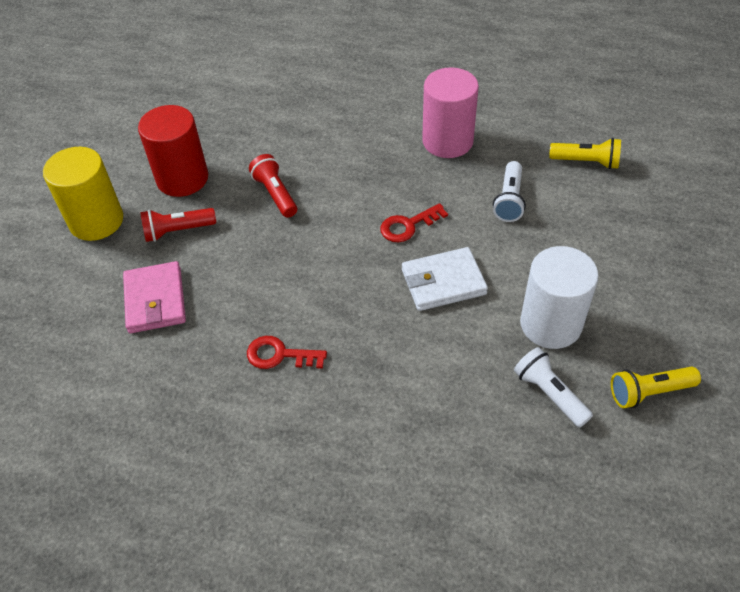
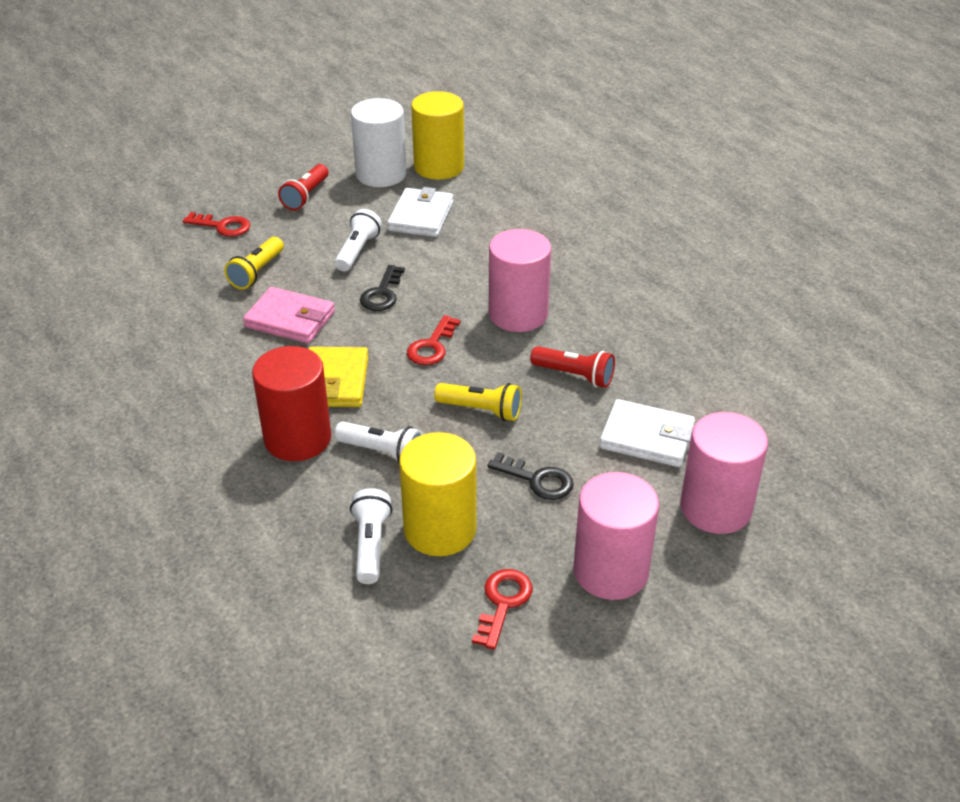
black key: 0 -> 2
pink cylinder: 1 -> 3
red key: 2 -> 3
white flashlight: 2 -> 3
white wallet: 1 -> 2
yellow cylinder: 1 -> 2
yellow wallet: 0 -> 1

